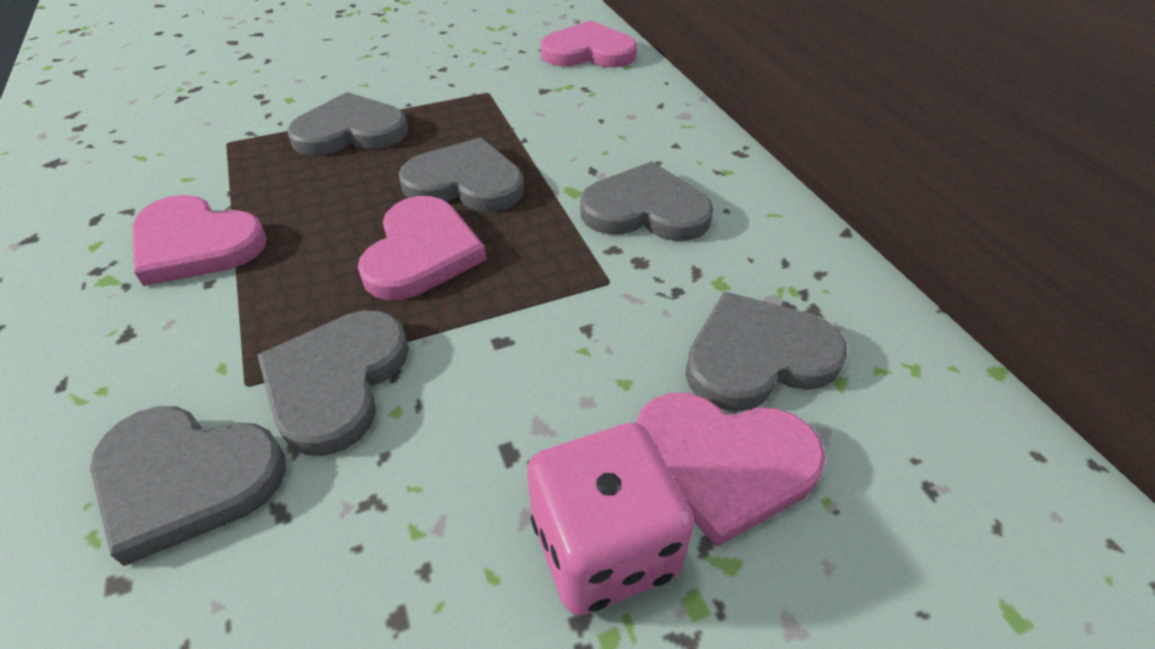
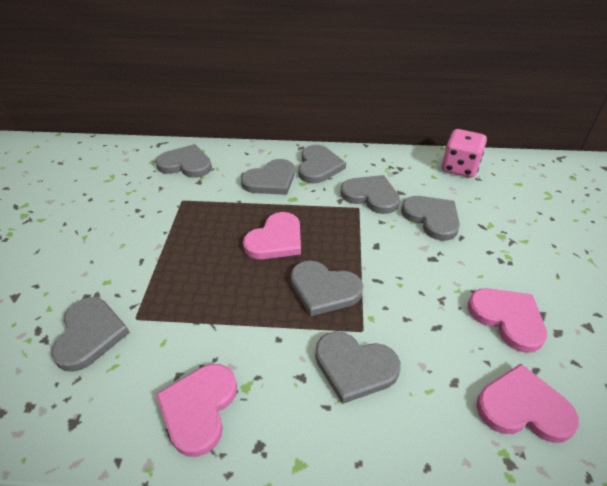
grey heart: 6 -> 8

